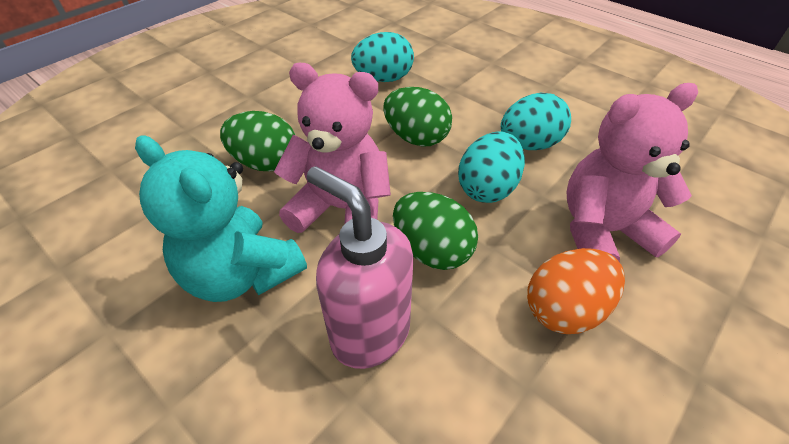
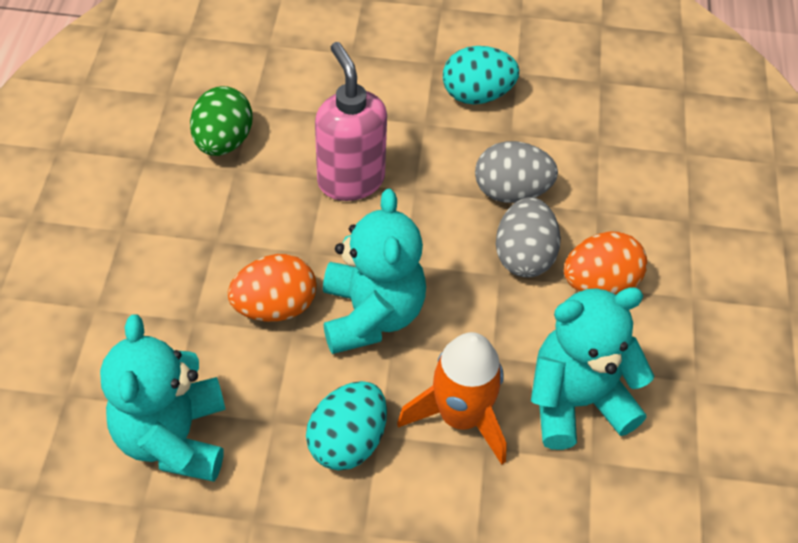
green egg: 3 -> 1
grey egg: 0 -> 2
orange egg: 1 -> 2
orange rocket: 0 -> 1
pink teddy bear: 2 -> 0
turquoise egg: 3 -> 2
turquoise teddy bear: 1 -> 3

